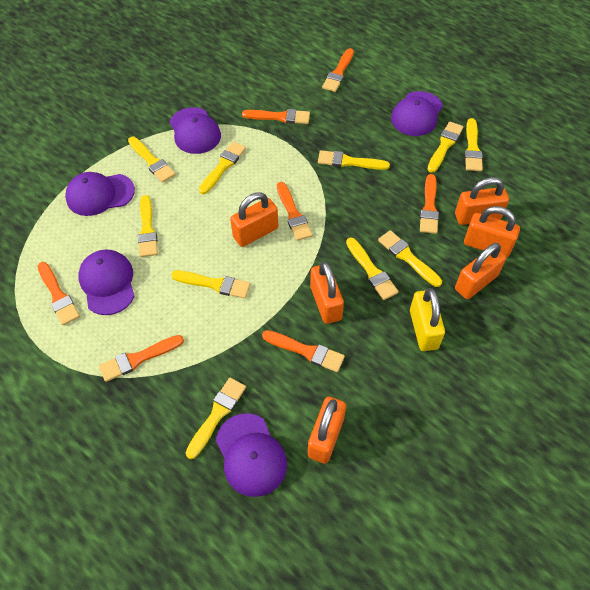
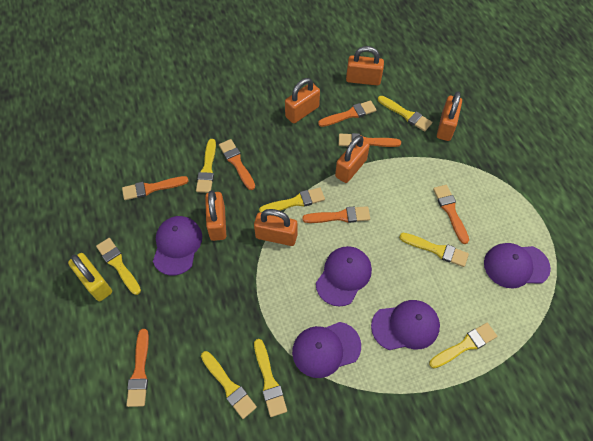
yellow brush: 10 -> 8

